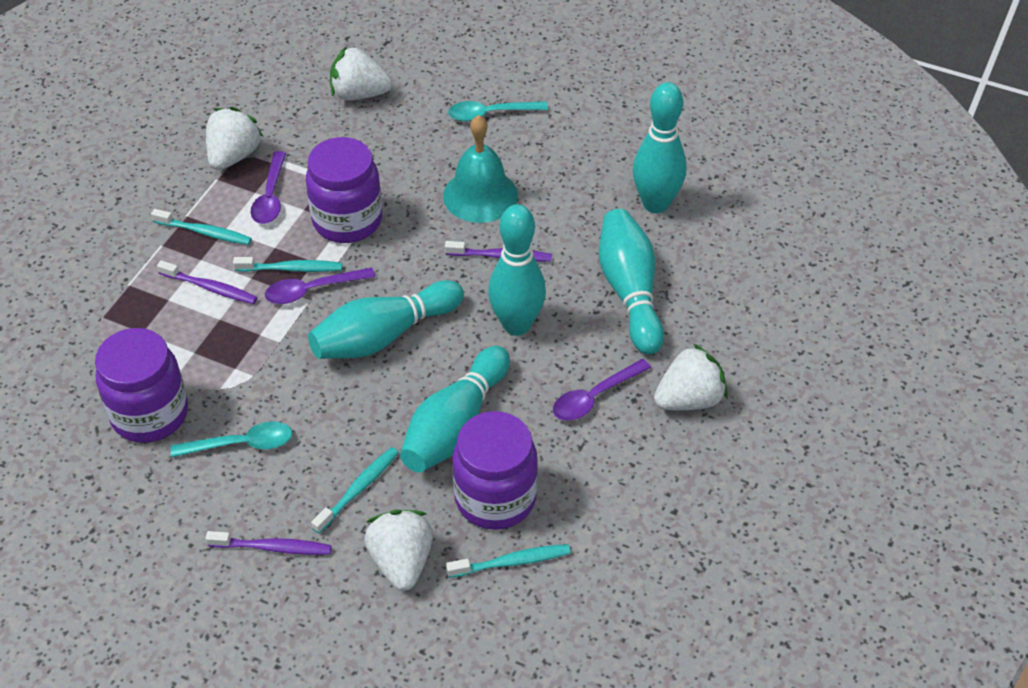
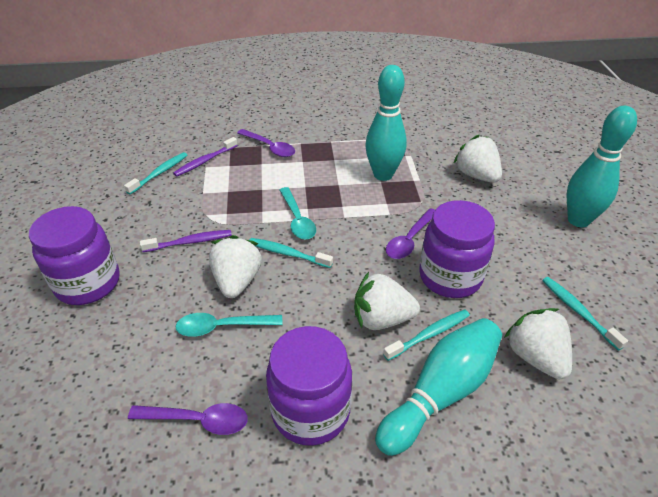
purple toothbrush: 3 -> 2
turquoise bell: 1 -> 0
turquoise bowling pin: 5 -> 3

